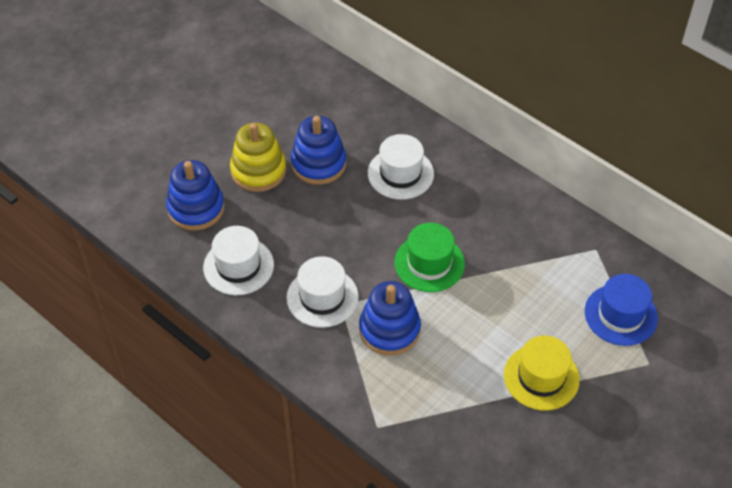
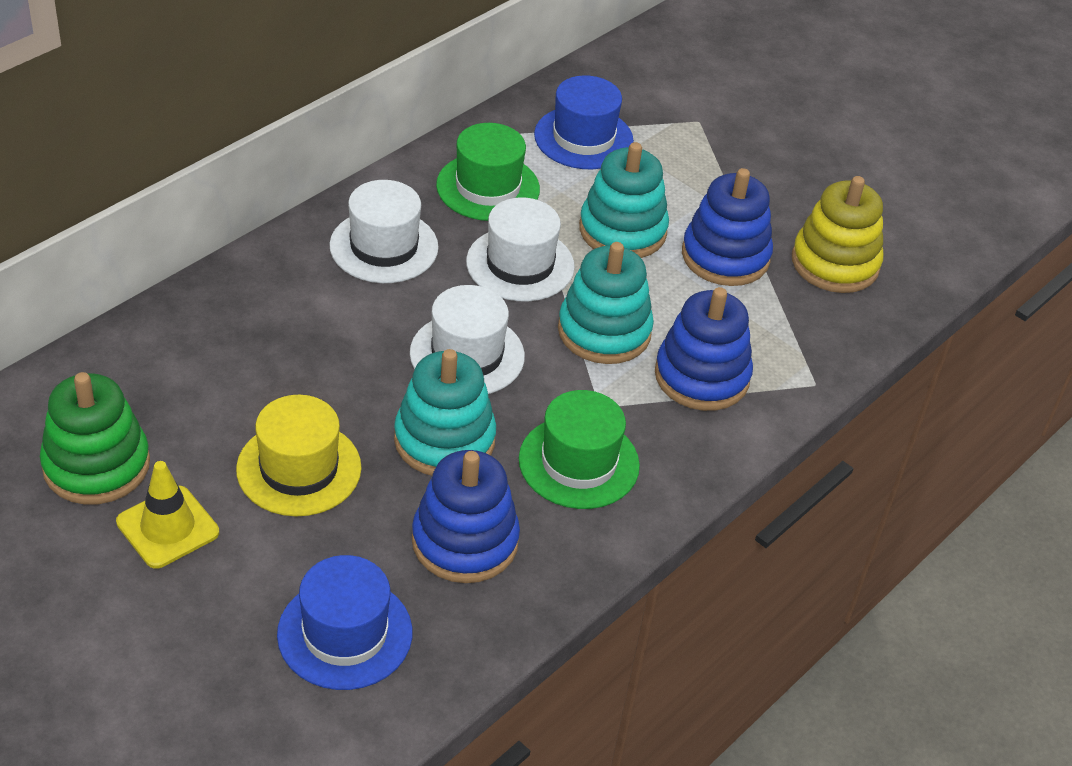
blue hat: 1 -> 2
green hat: 1 -> 2
green stacking toy: 0 -> 1
turquoise stacking toy: 0 -> 3
yellow traffic cone: 0 -> 1

